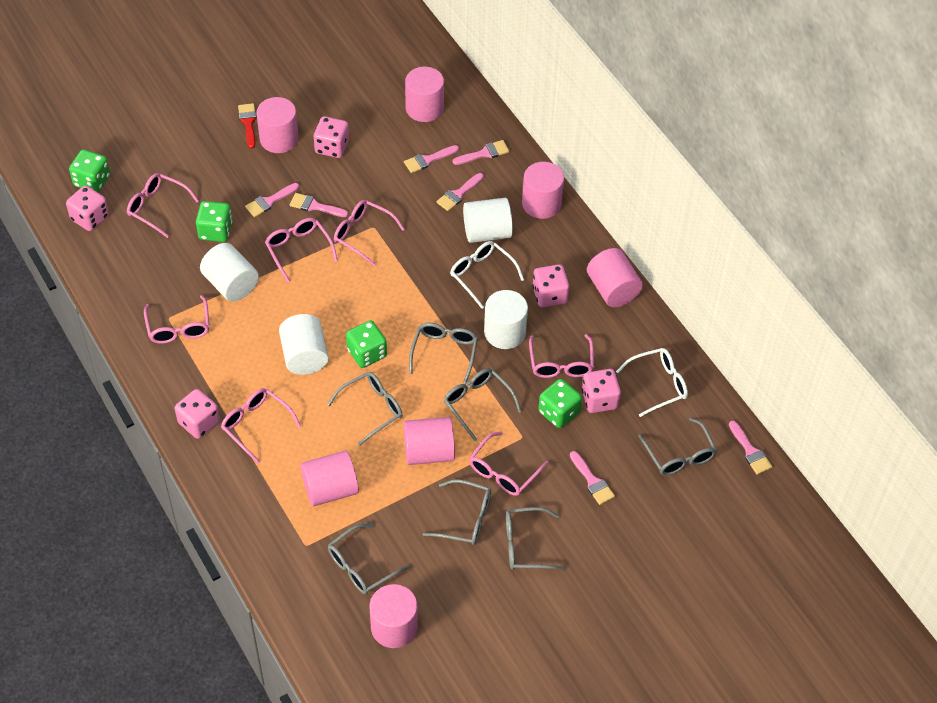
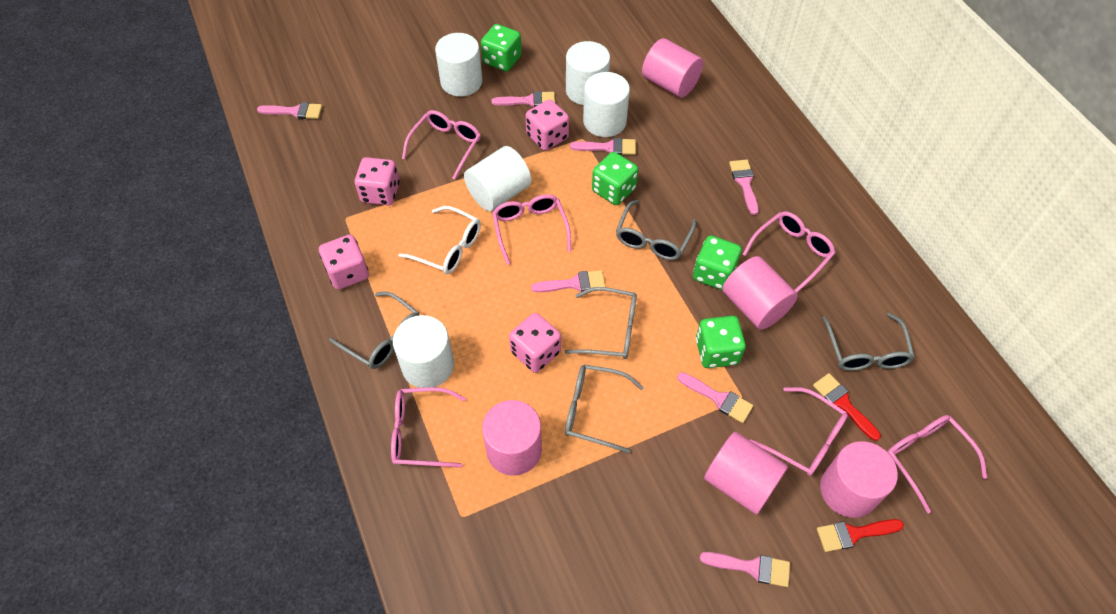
grey glasses: 7 -> 5
pink cylinder: 7 -> 5
pink dice: 5 -> 4
pink glasses: 7 -> 6
red brush: 1 -> 2
white cylinder: 4 -> 5
white glasses: 2 -> 1

